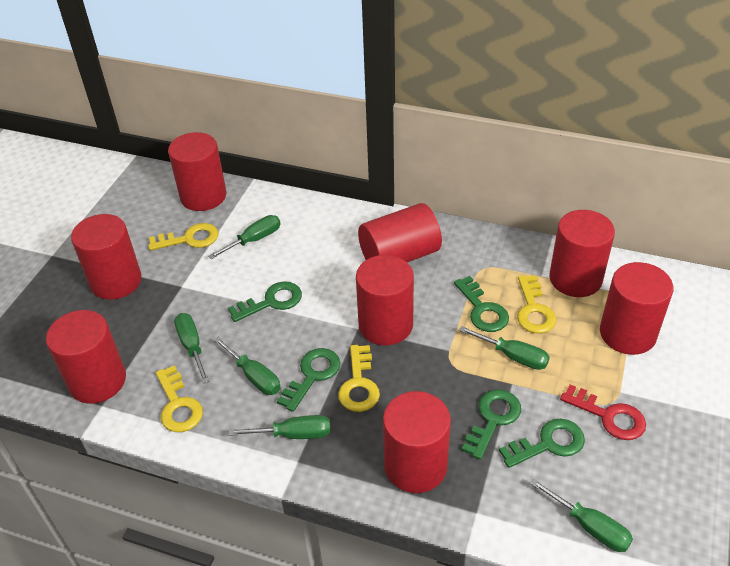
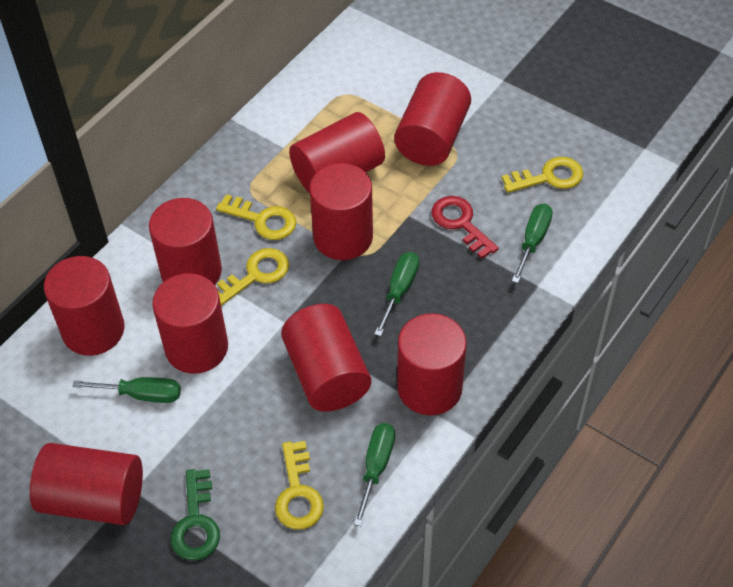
green key: 5 -> 1
green screwdriver: 6 -> 4
red cylinder: 8 -> 9

